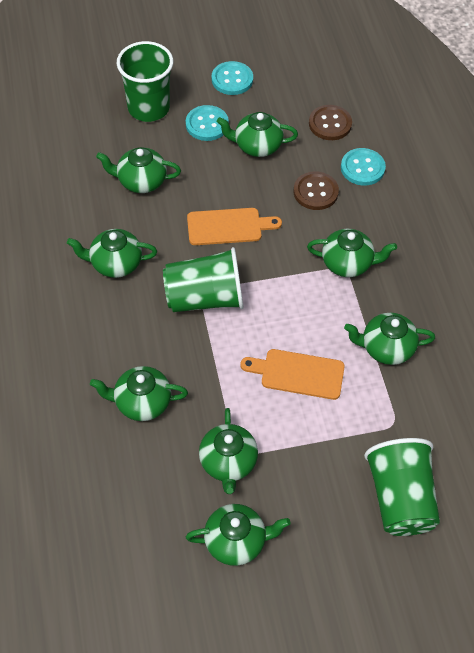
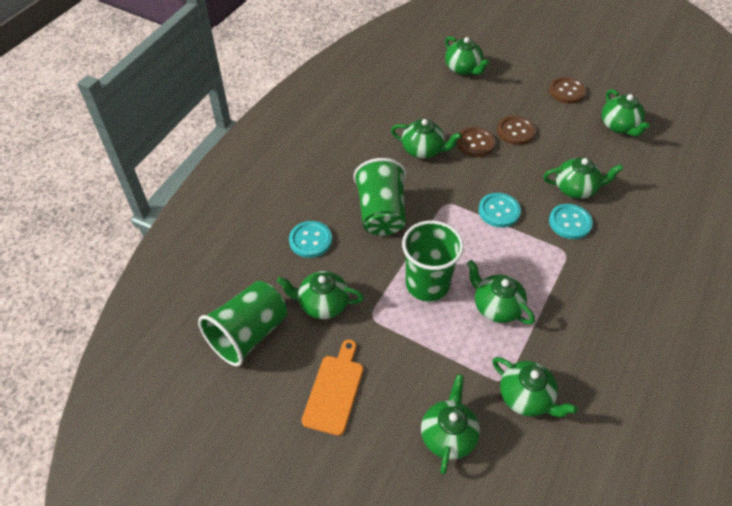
brown button: 2 -> 3
orange cutting board: 2 -> 1

